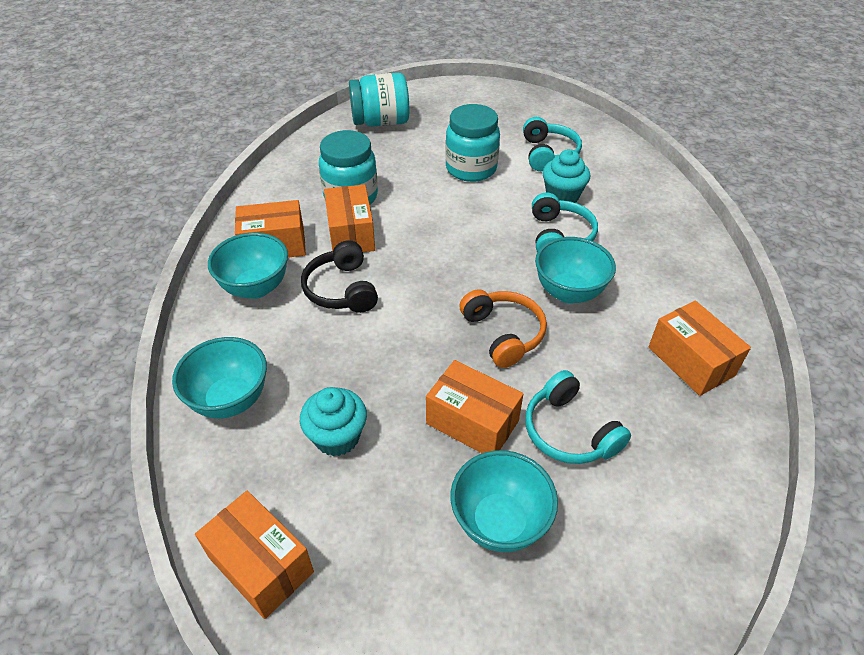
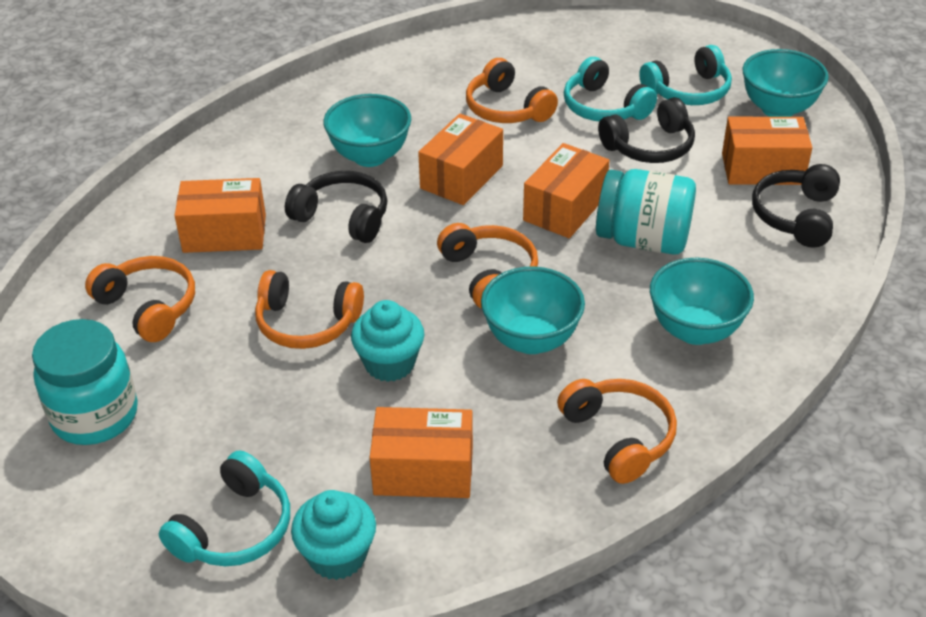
black headphones: 1 -> 3
orange headphones: 1 -> 5
turquoise jar: 3 -> 2

